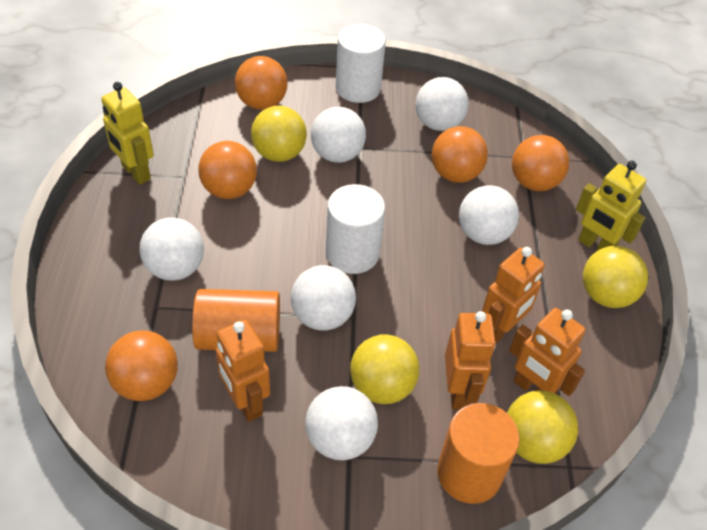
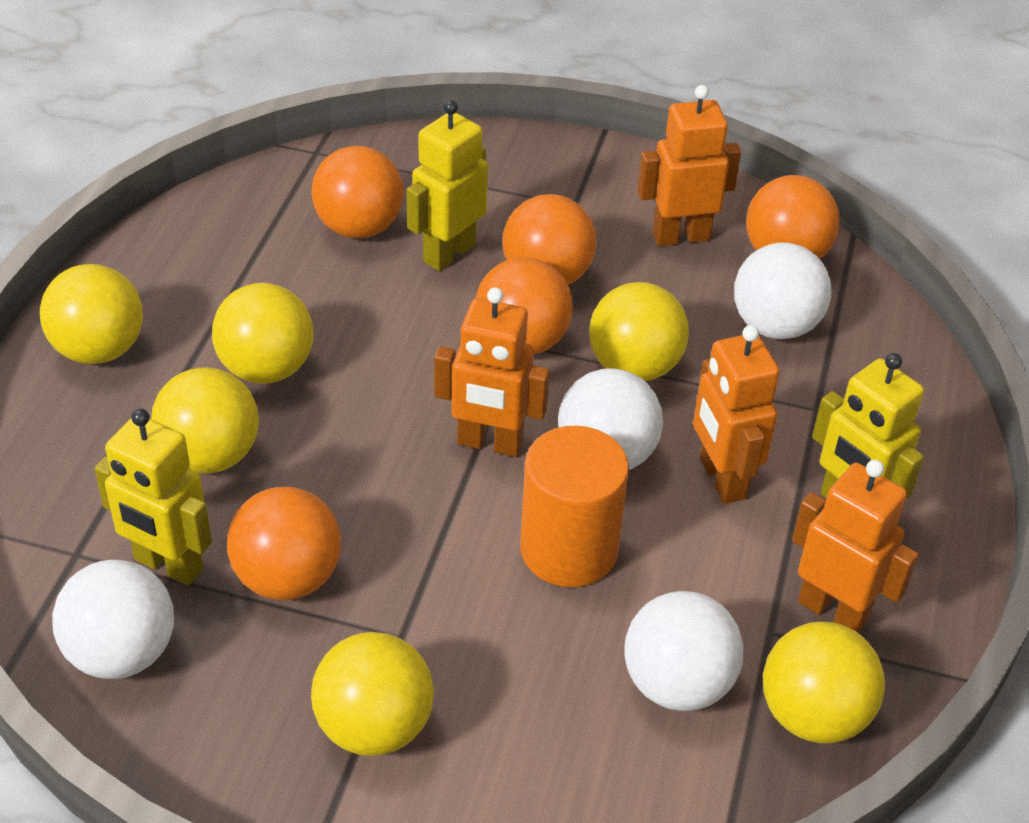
orange cylinder: 2 -> 1
white ball: 6 -> 4
white cylinder: 2 -> 0
yellow ball: 4 -> 6
yellow robot: 2 -> 3

